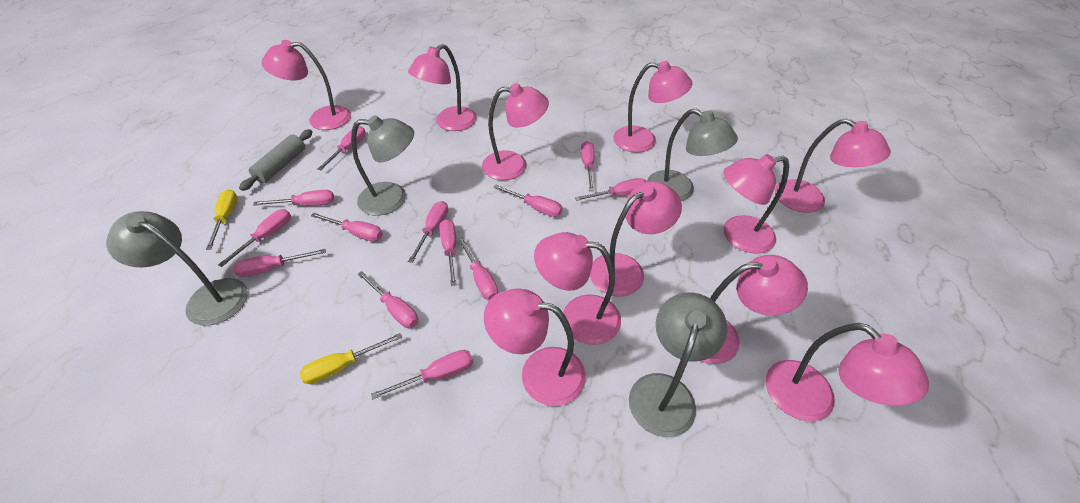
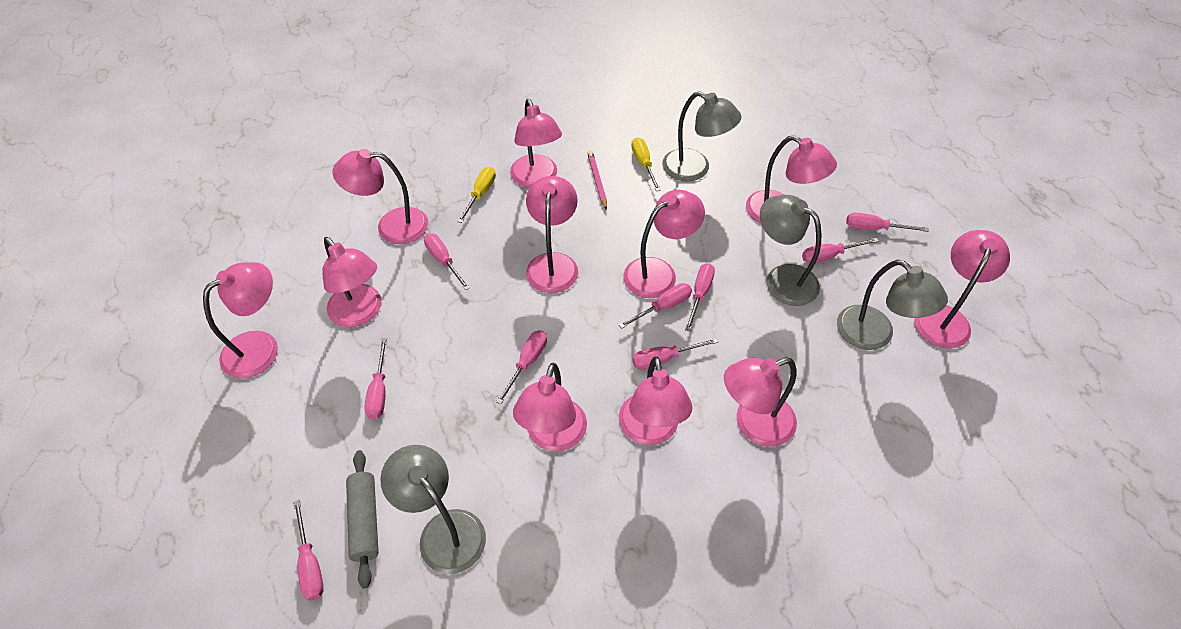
pink pencil: 0 -> 1
pink screwdriver: 13 -> 9

